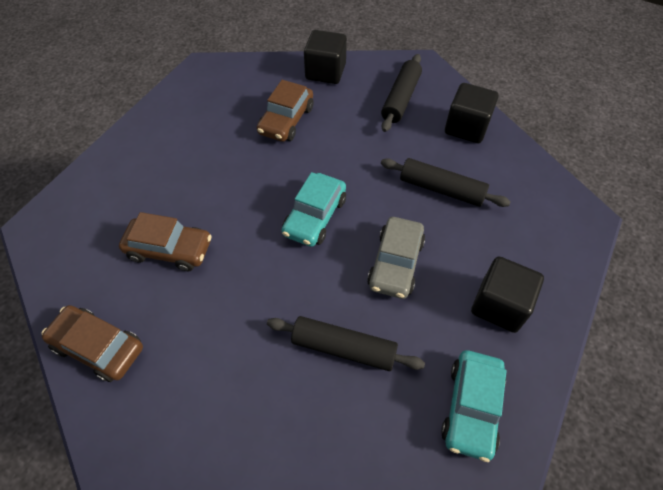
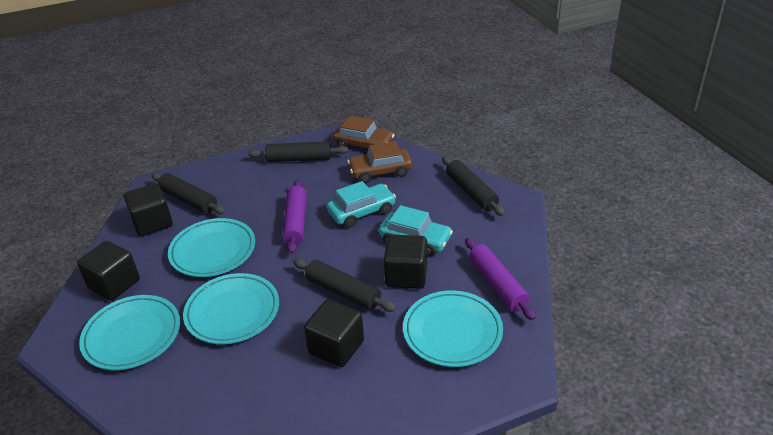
black cube: 3 -> 4
black rolling pin: 3 -> 4
brown car: 3 -> 2
grey car: 1 -> 0
purple rolling pin: 0 -> 2
turquoise plate: 0 -> 4

